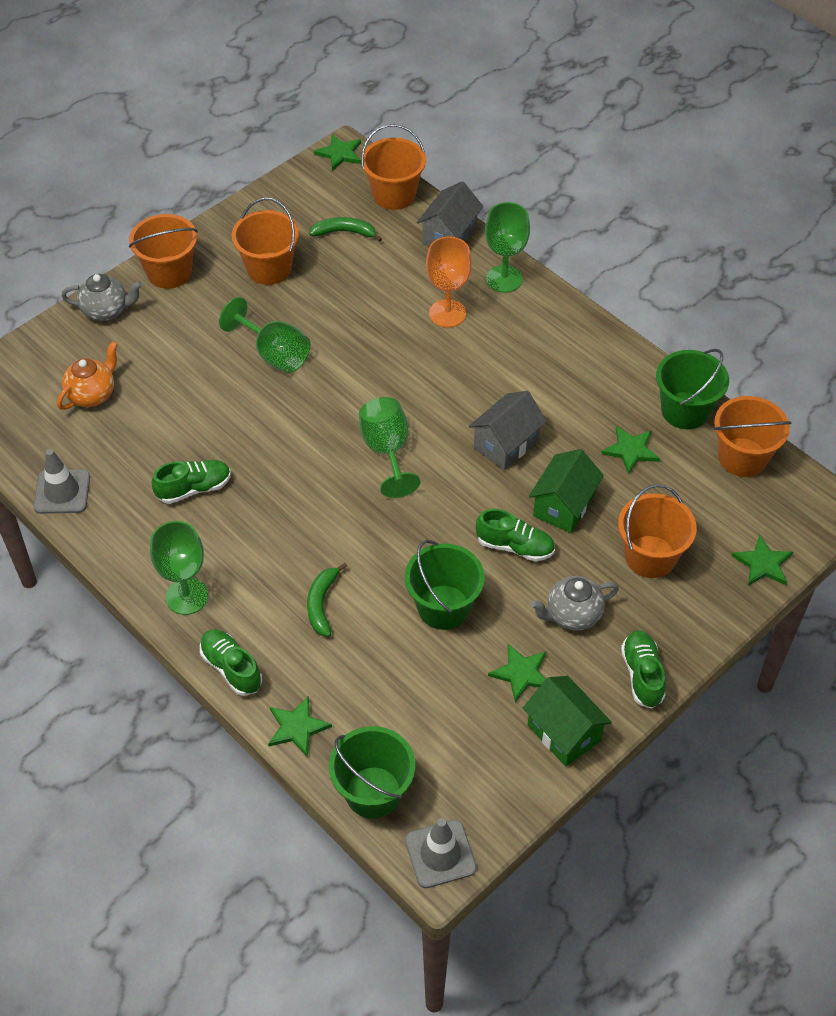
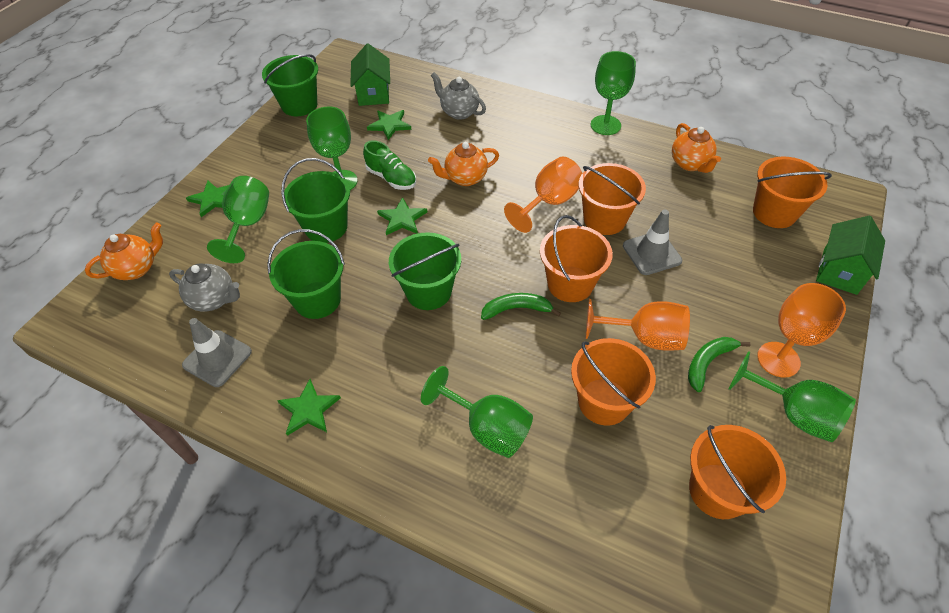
green bucket: 3 -> 4
green goblet: 4 -> 5
green shoe: 4 -> 1
green star: 5 -> 4
grey house: 2 -> 0
orange goblet: 1 -> 3
orange teapot: 1 -> 3

